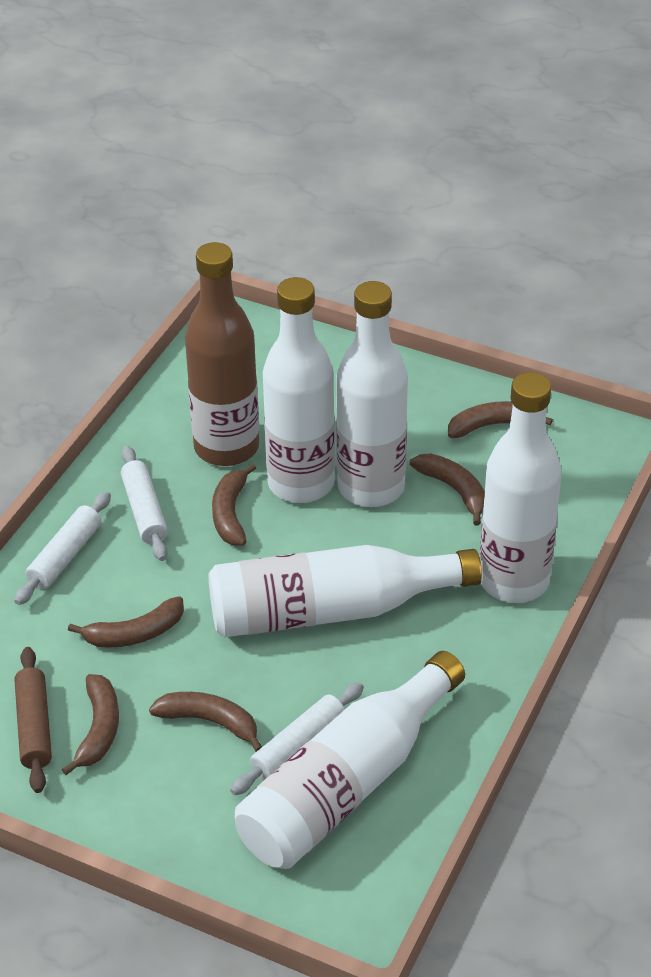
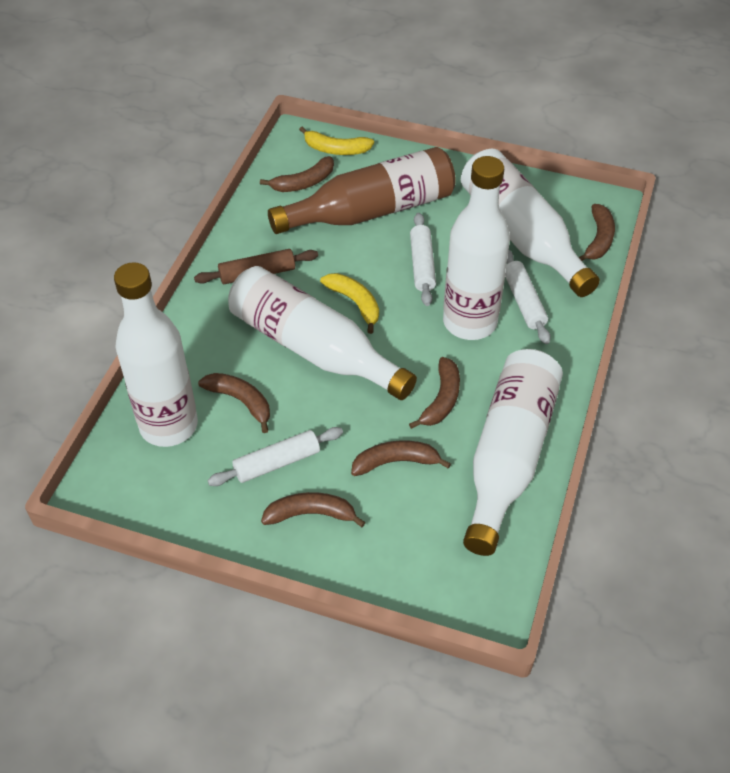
yellow banana: 0 -> 2

